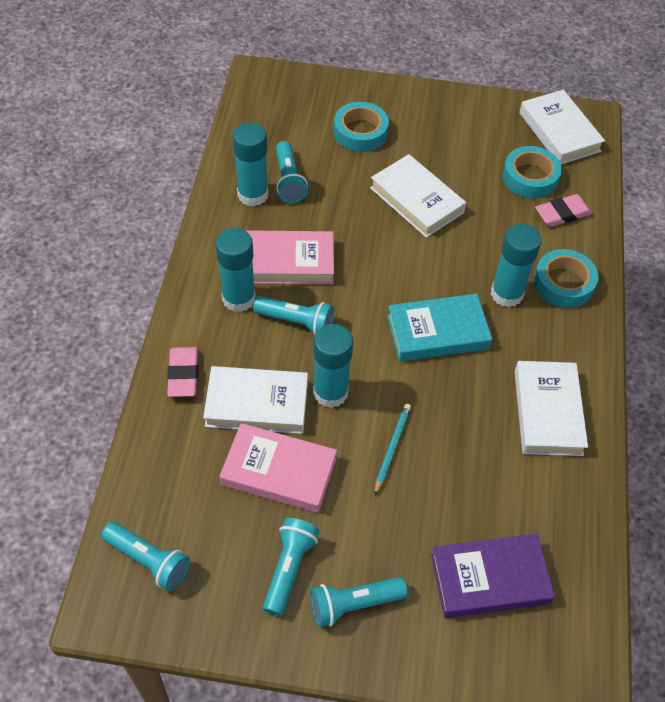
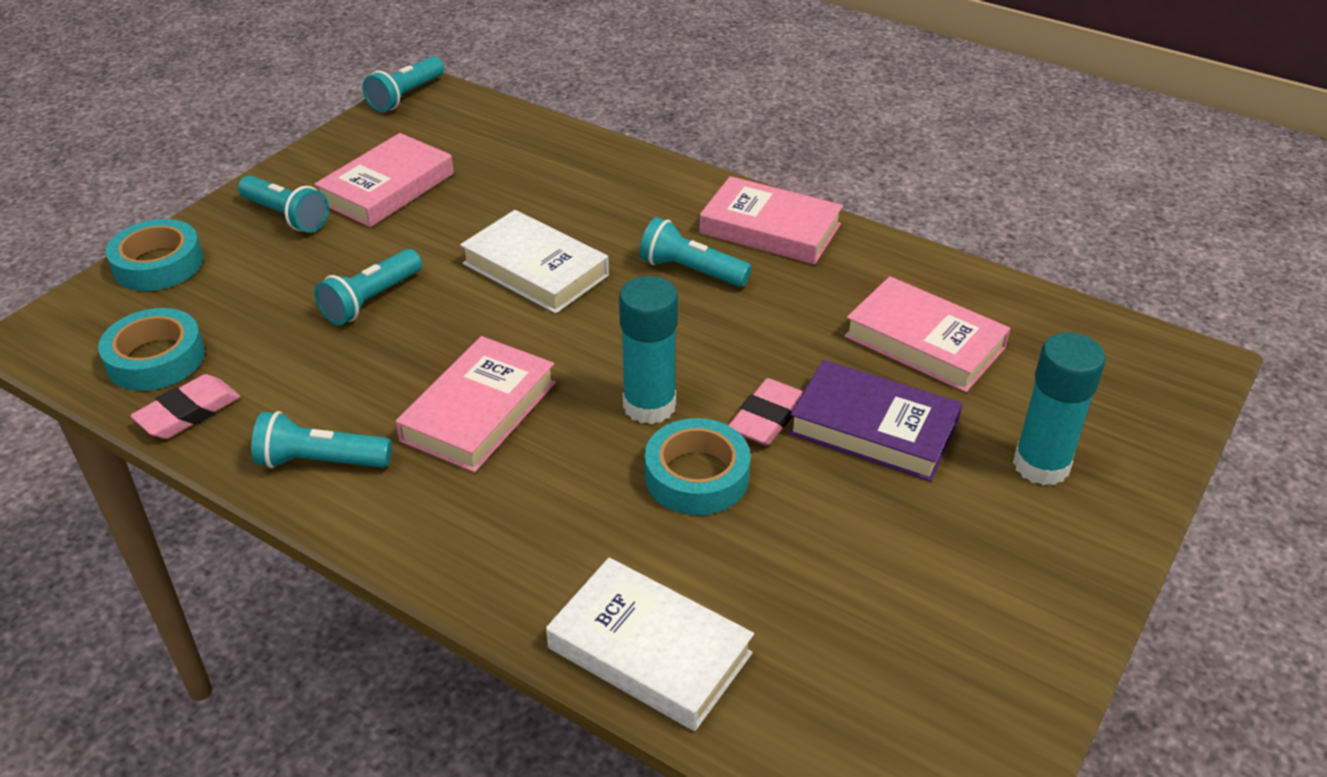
pink book: 2 -> 4
turquoise book: 1 -> 0
turquoise glue stick: 4 -> 2
turquoise pencil: 1 -> 0
white book: 4 -> 2

